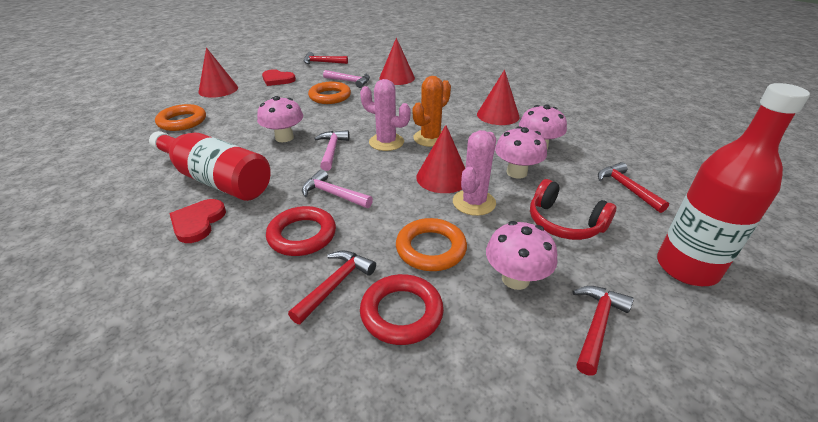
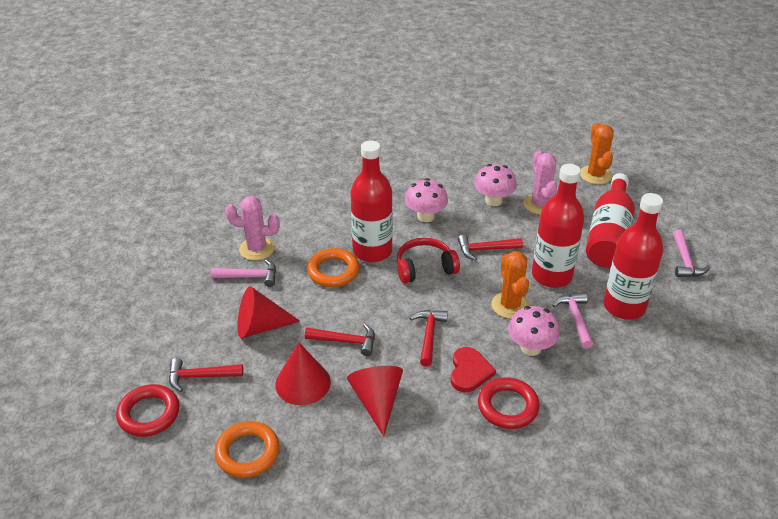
orange cactus: 1 -> 2
orange ring: 3 -> 2
pink mushroom: 4 -> 3
red bottle: 2 -> 4
red cone: 4 -> 3
red heart: 2 -> 1

